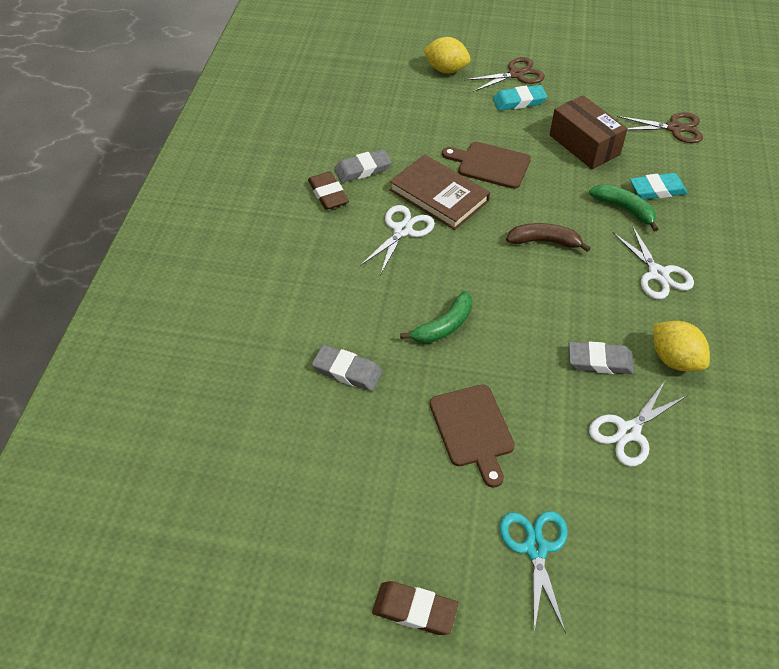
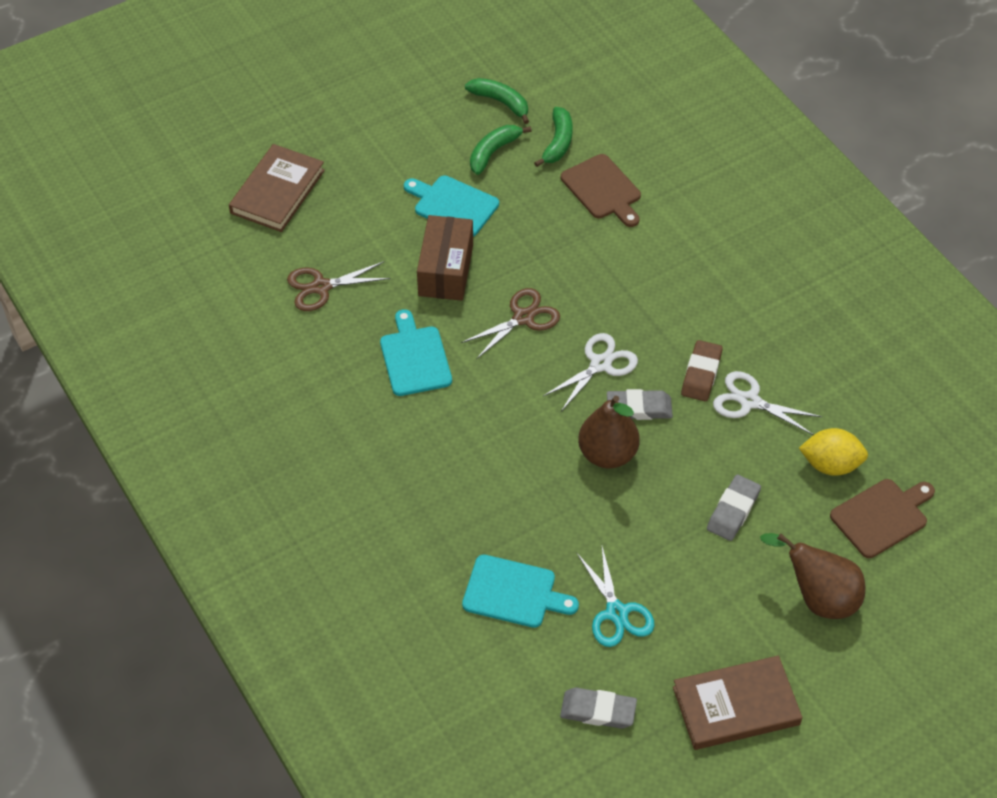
brown banana: 1 -> 0
brown book: 1 -> 2
brown eraser: 2 -> 1
brown pear: 0 -> 2
green banana: 2 -> 3
turquoise cutting board: 0 -> 3
turquoise eraser: 2 -> 0
white scissors: 3 -> 2
yellow lemon: 2 -> 1

